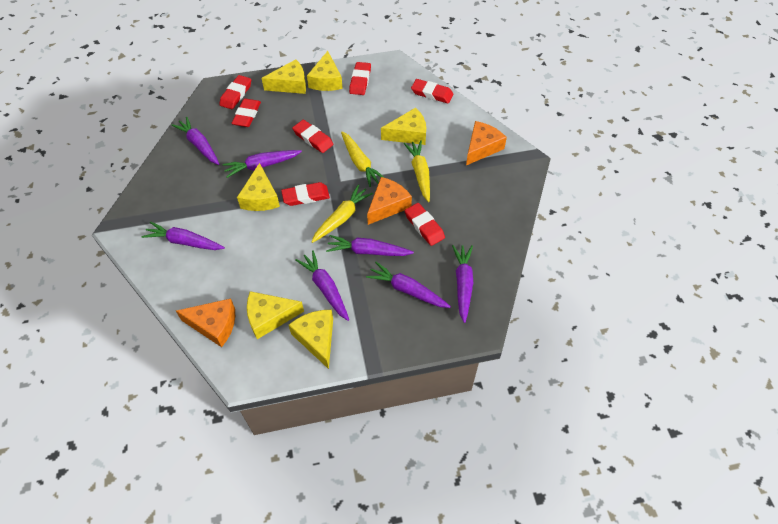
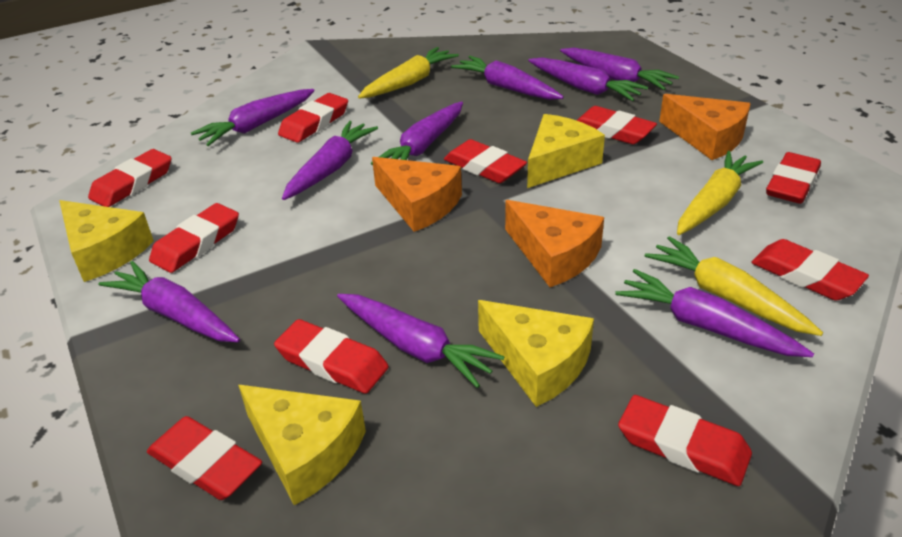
purple carrot: 7 -> 9
red eraser: 7 -> 10
yellow cheese: 6 -> 4

